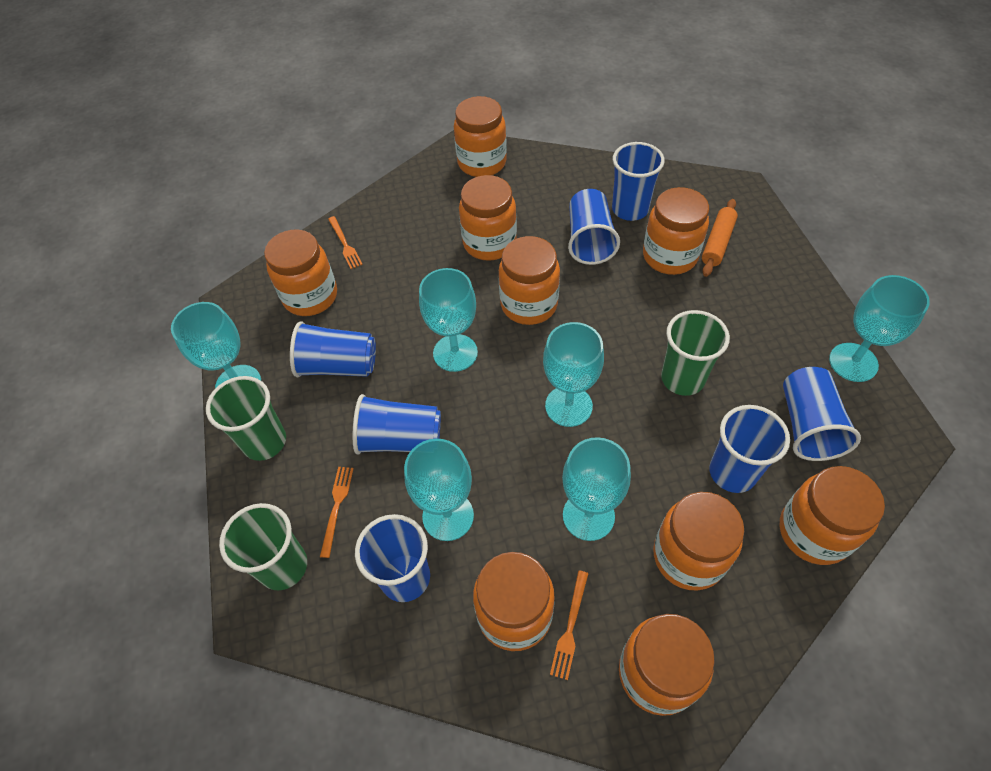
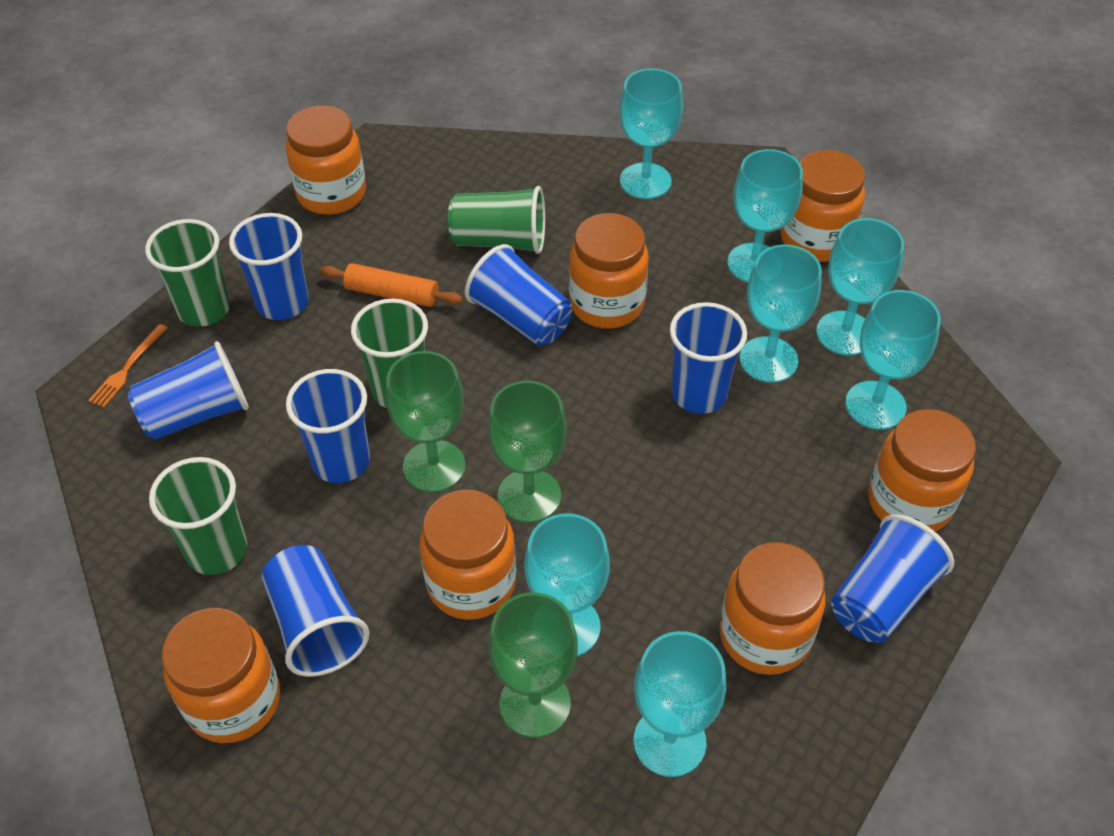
green cup: 3 -> 4
green goblet: 0 -> 3
orange fork: 3 -> 1
orange jar: 9 -> 7
turquoise goblet: 6 -> 7

